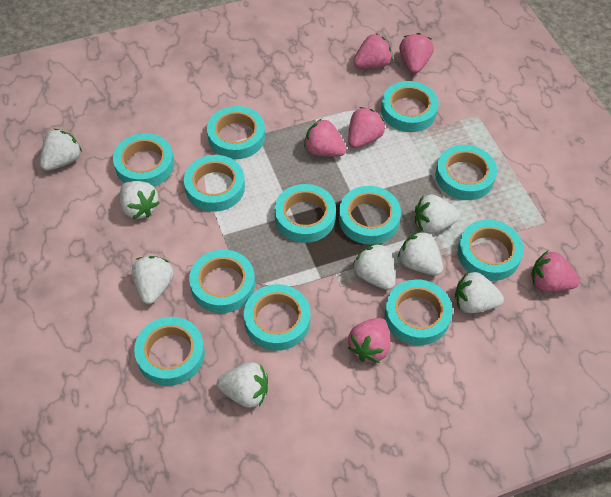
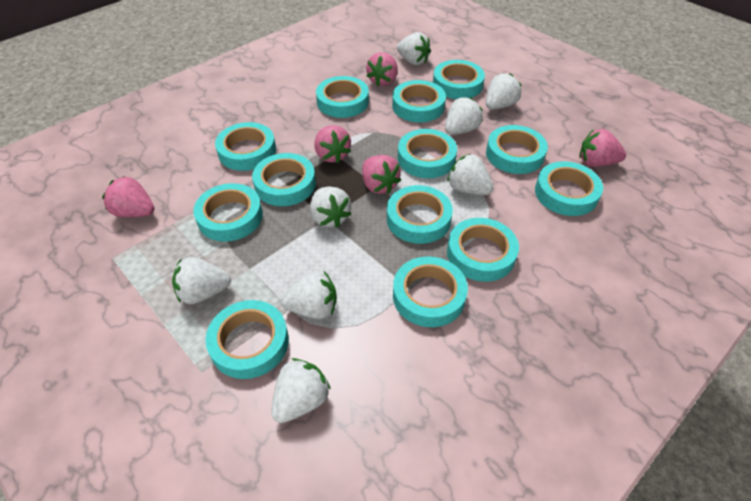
pink strawberry: 6 -> 5
turquoise tape: 12 -> 13

